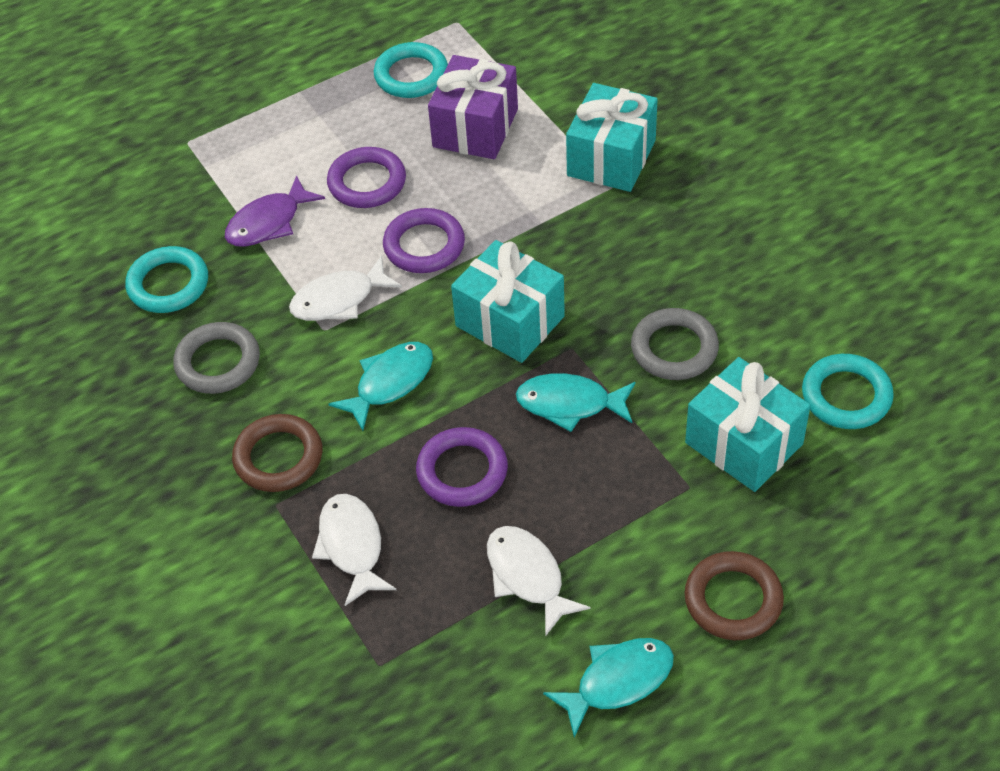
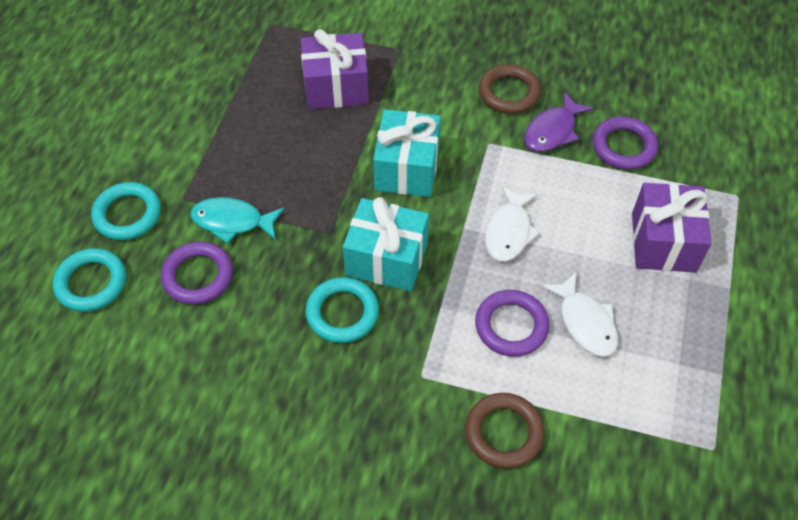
grey ring: 2 -> 0
purple gift: 1 -> 2
turquoise fish: 3 -> 1
turquoise gift: 3 -> 2
white fish: 3 -> 2

